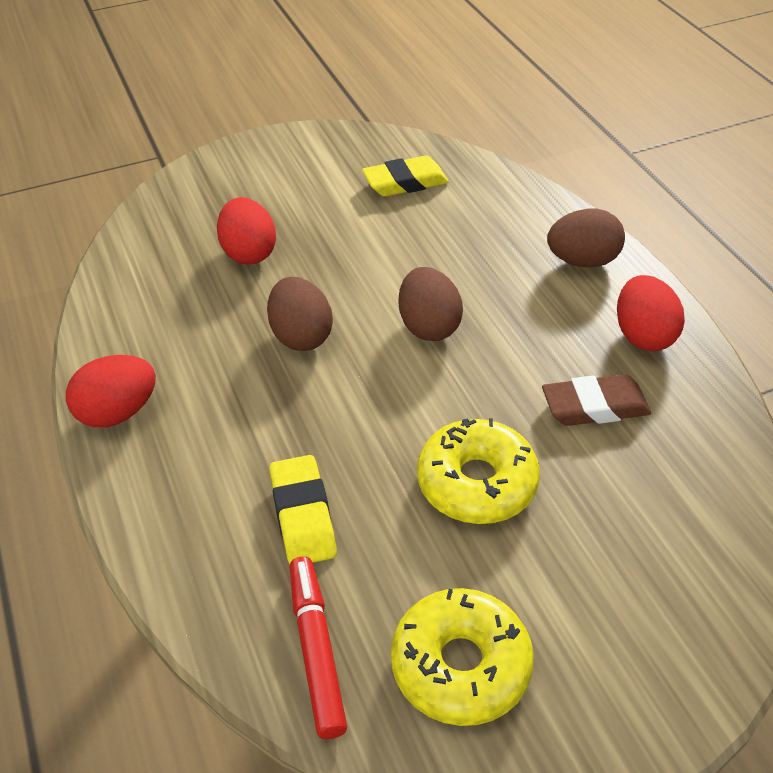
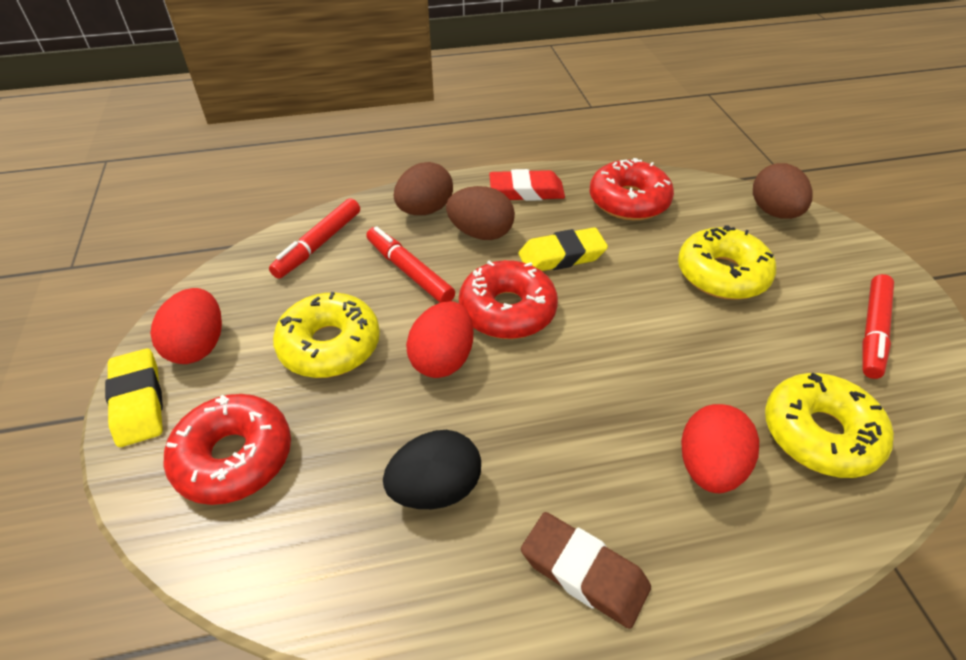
black egg: 0 -> 1
red donut: 0 -> 3
red eraser: 0 -> 1
red marker: 1 -> 3
yellow donut: 2 -> 3

